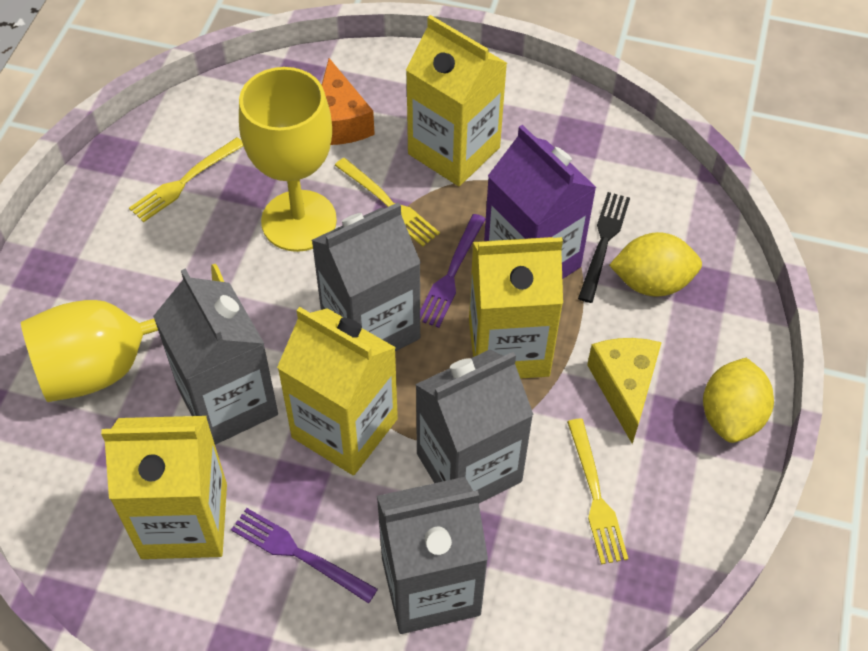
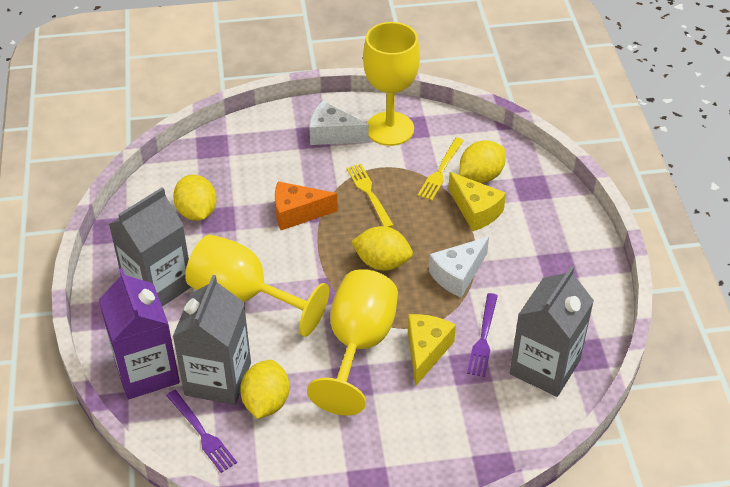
black fork: 1 -> 0
grey carton: 4 -> 3
white cheese: 0 -> 2
yellow carton: 4 -> 0
yellow cheese: 1 -> 2
yellow fork: 3 -> 2
yellow goblet: 2 -> 3
yellow lemon: 2 -> 4

